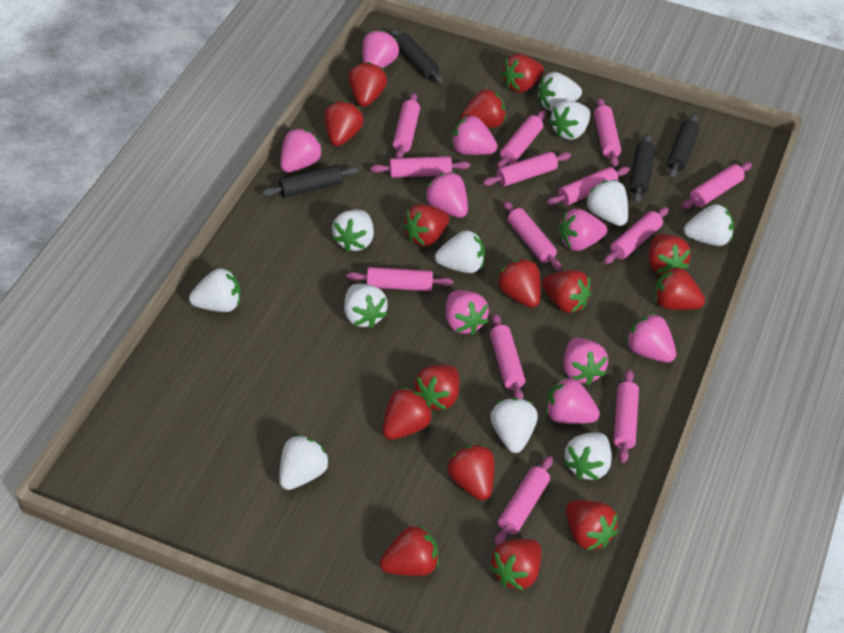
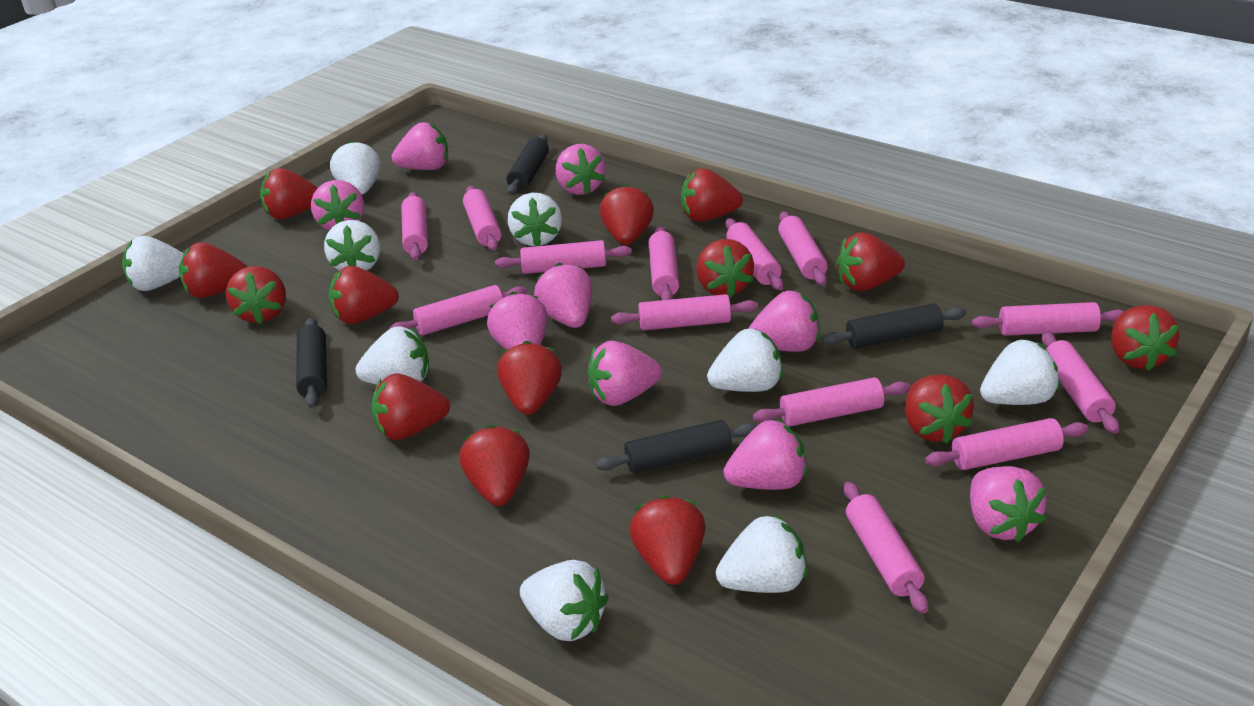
red strawberry: 15 -> 14
white strawberry: 11 -> 9

